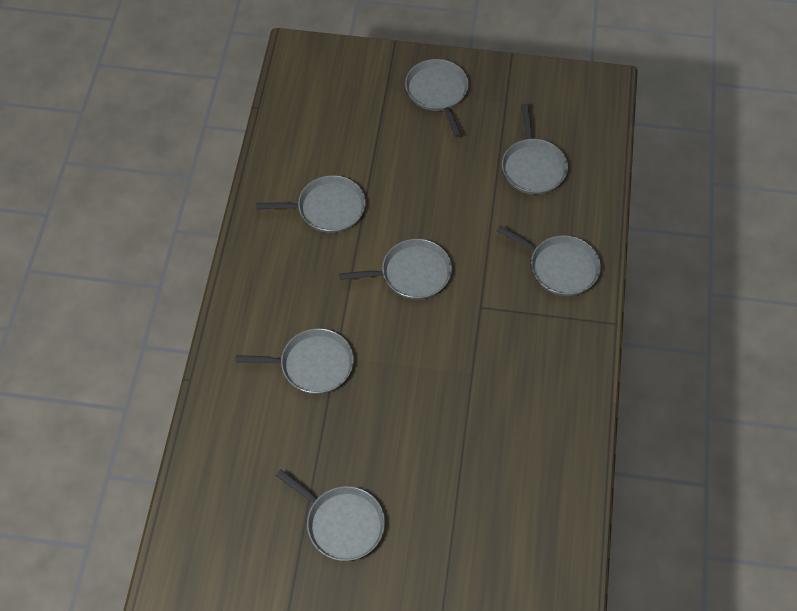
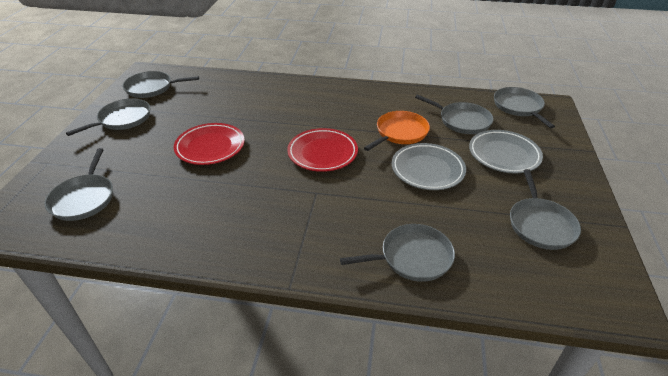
grey plate: 0 -> 2
orange pan: 0 -> 1
red plate: 0 -> 2

